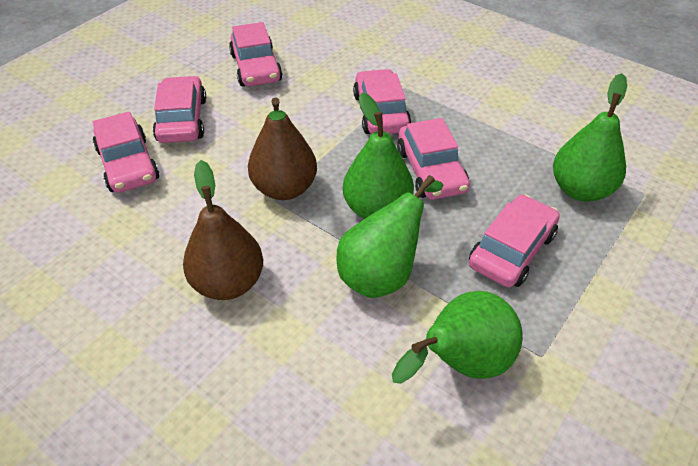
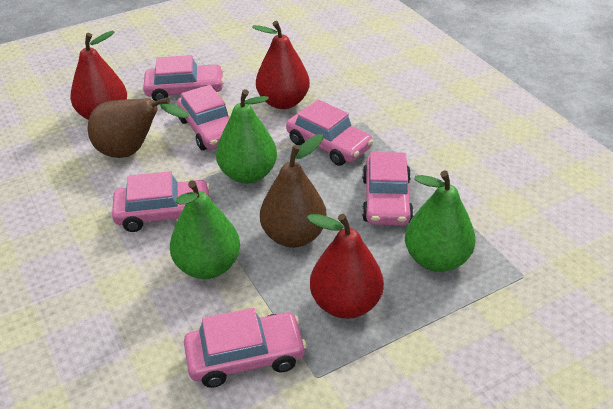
green pear: 4 -> 3
red pear: 0 -> 3

